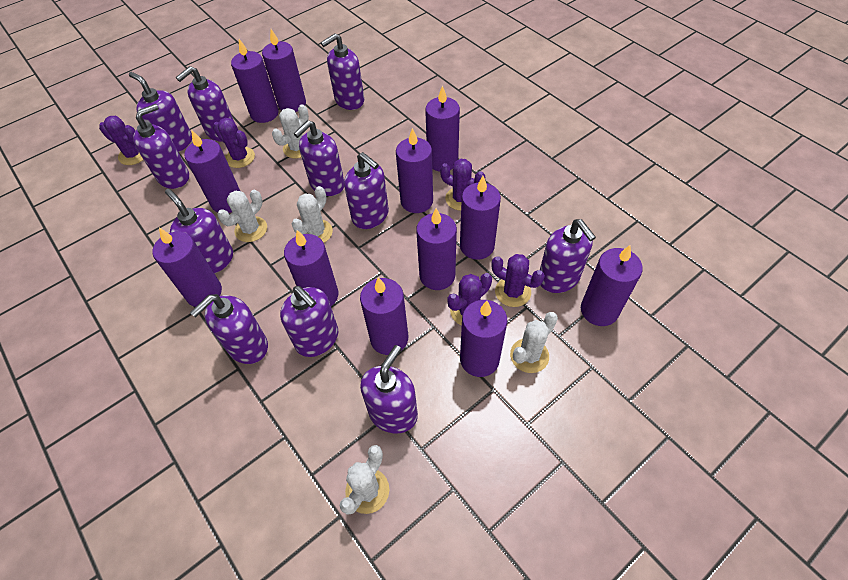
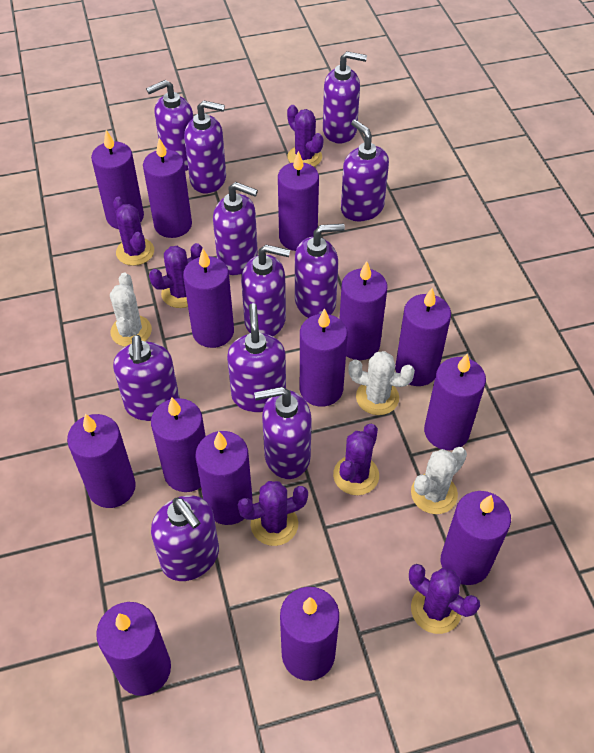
purple cactus: 5 -> 6
purple candle: 12 -> 14
white cactus: 5 -> 3

